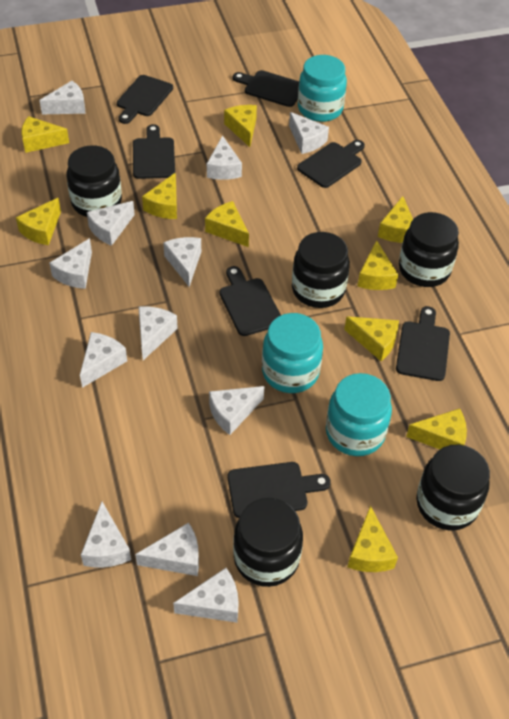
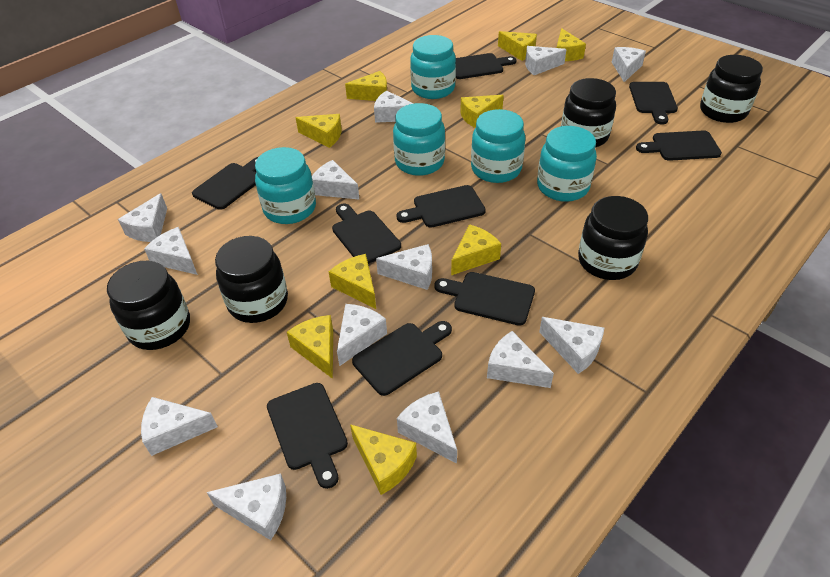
black cutting board: 7 -> 9
turquoise jar: 3 -> 5
white cheese: 12 -> 13
yellow cheese: 10 -> 9

